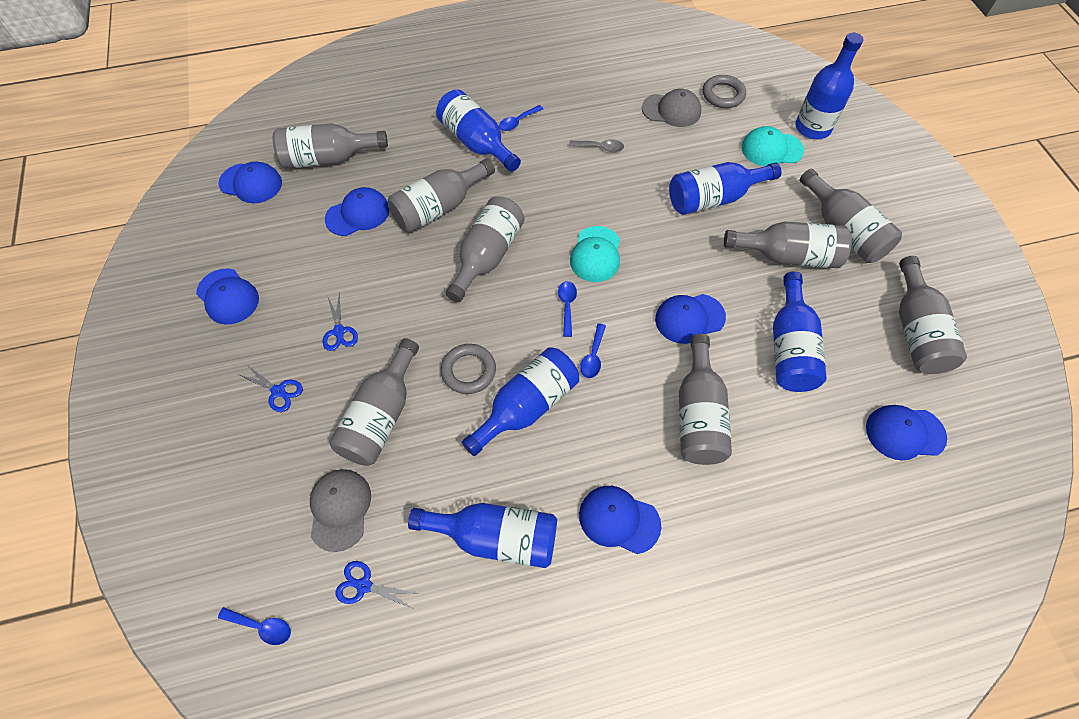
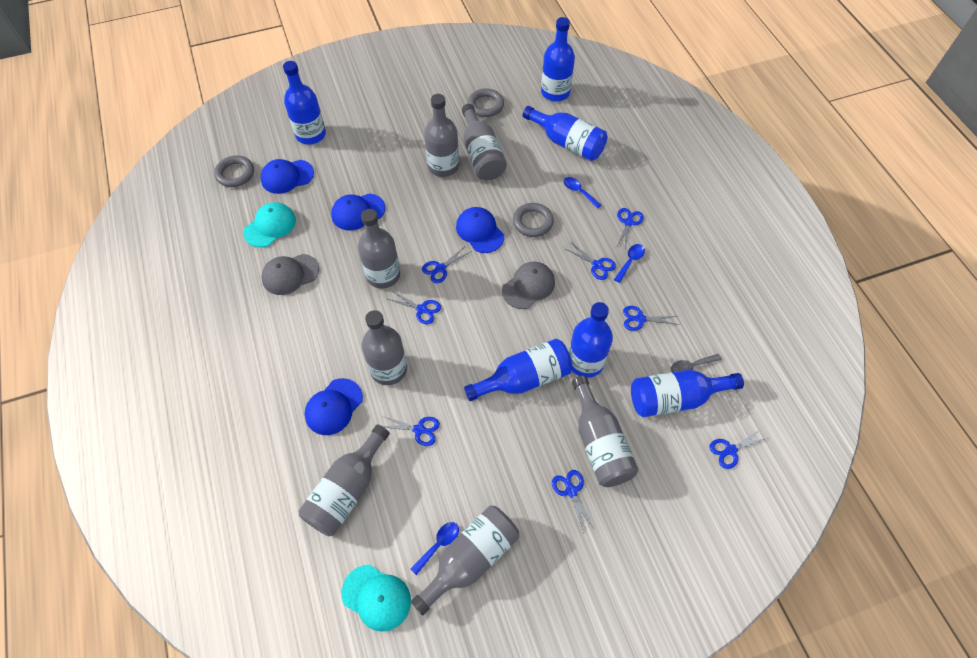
blue cap: 6 -> 4
blue scissors: 3 -> 8
blue spoon: 4 -> 3
grey bottle: 8 -> 7
grey ring: 2 -> 3

